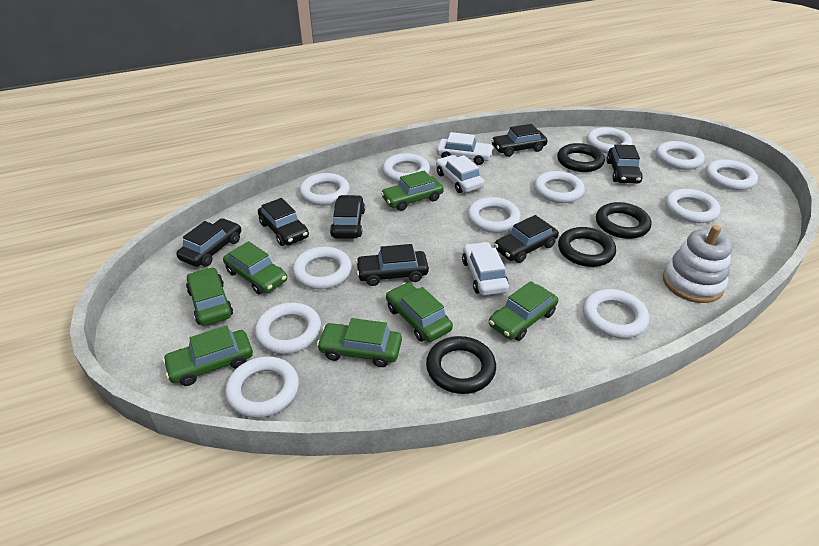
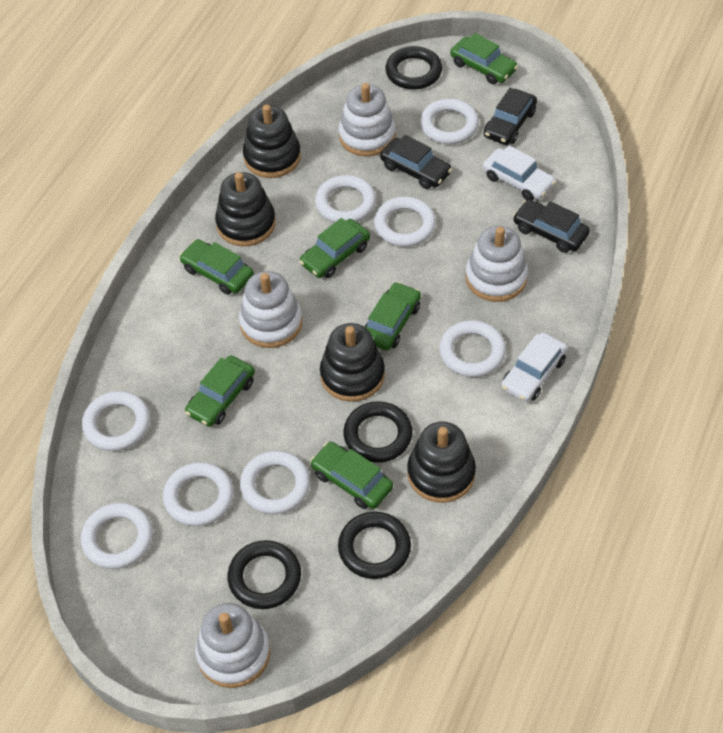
black car: 7 -> 3
black stacking toy: 0 -> 4
green car: 7 -> 6
white car: 3 -> 2
white ring: 12 -> 8
white stacking toy: 1 -> 4

